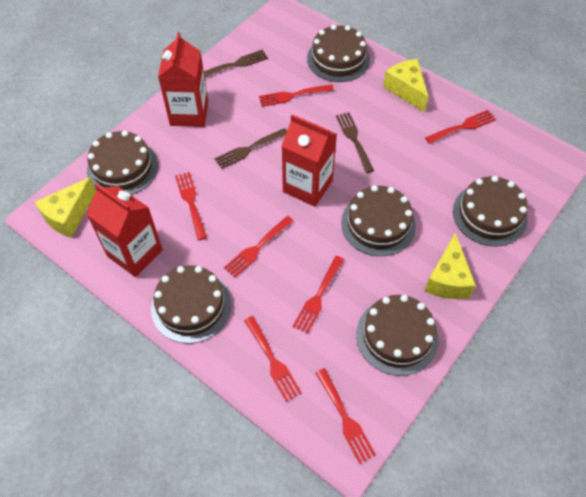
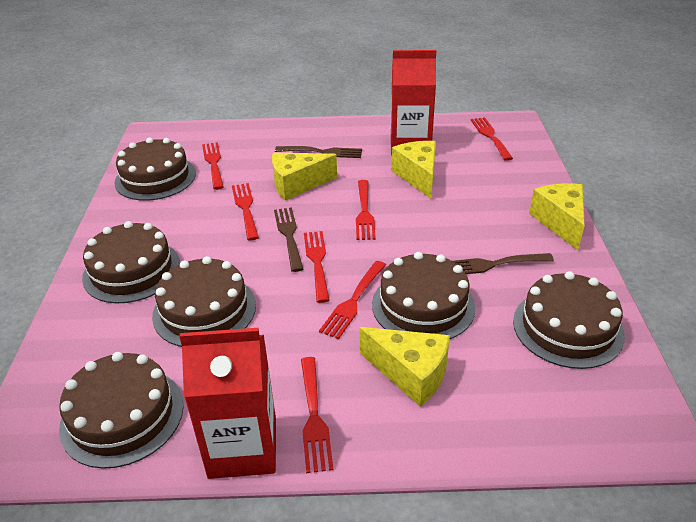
red carton: 3 -> 2
yellow cheese: 3 -> 4

